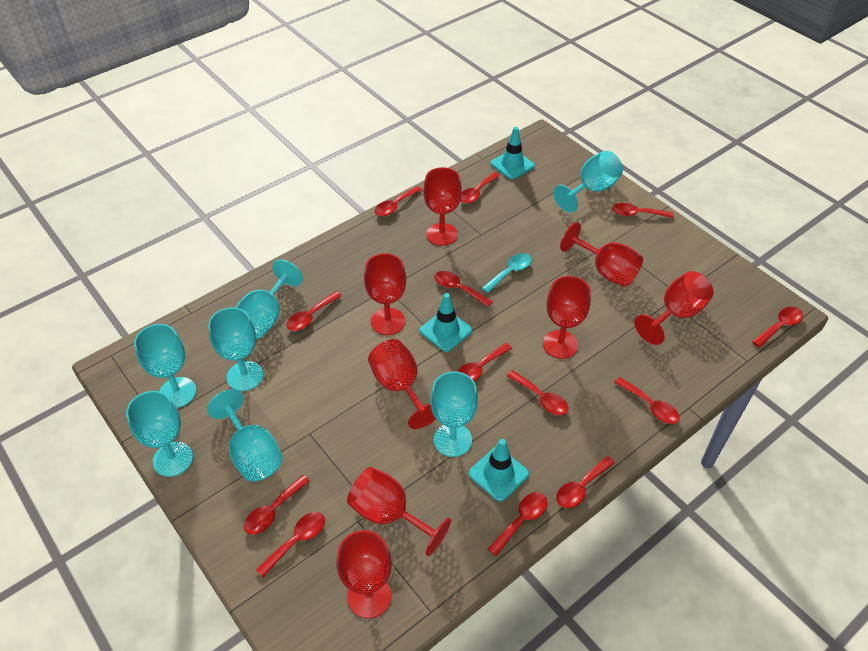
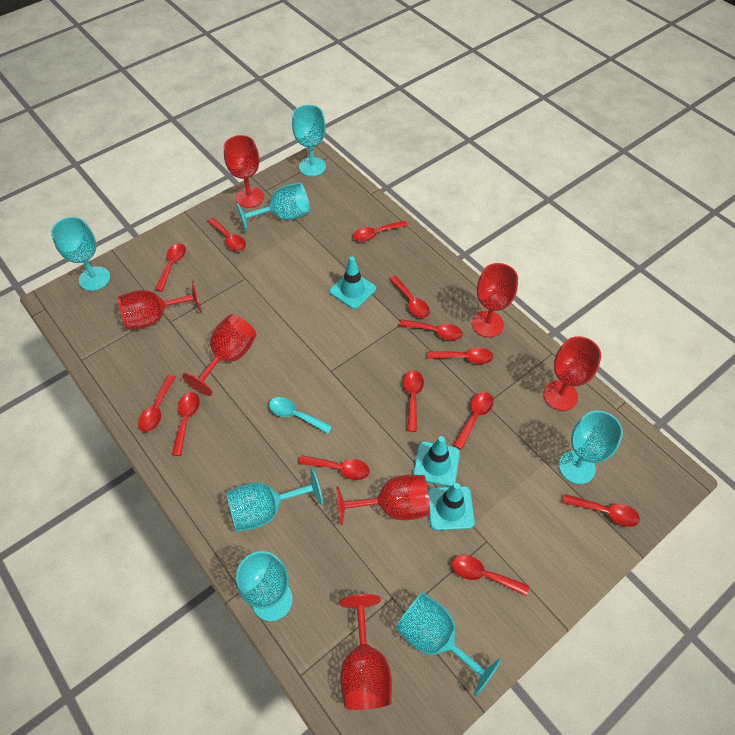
red goblet: 8 -> 7

